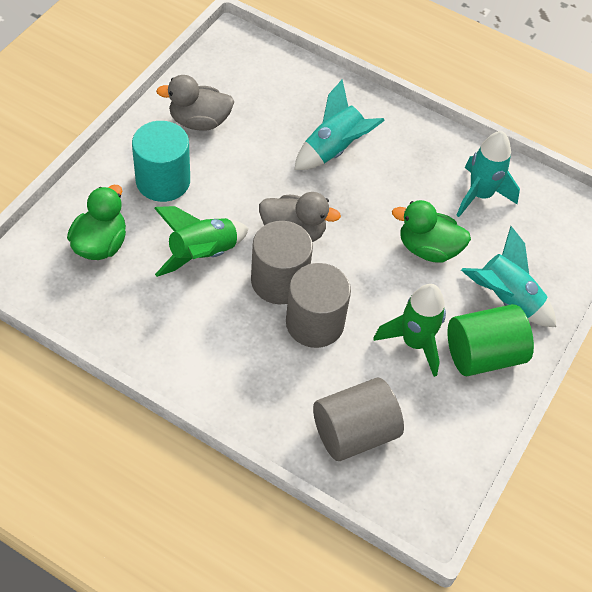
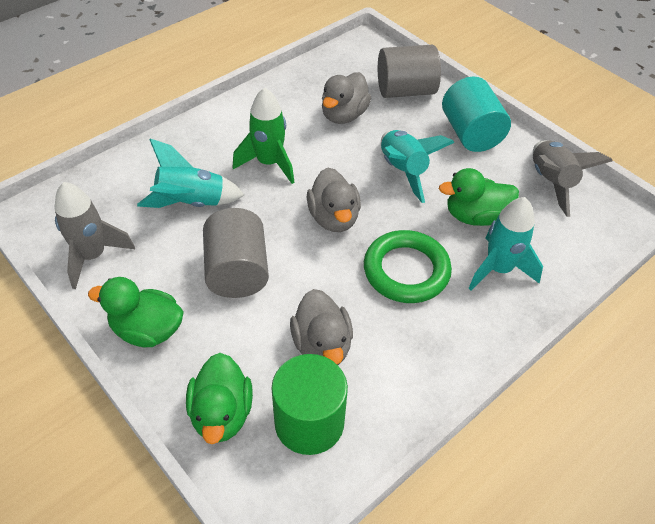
green duck: 2 -> 3
green ring: 0 -> 1
green rocket: 2 -> 1
grey cylinder: 3 -> 2
grey duck: 2 -> 3
grey rocket: 0 -> 2

